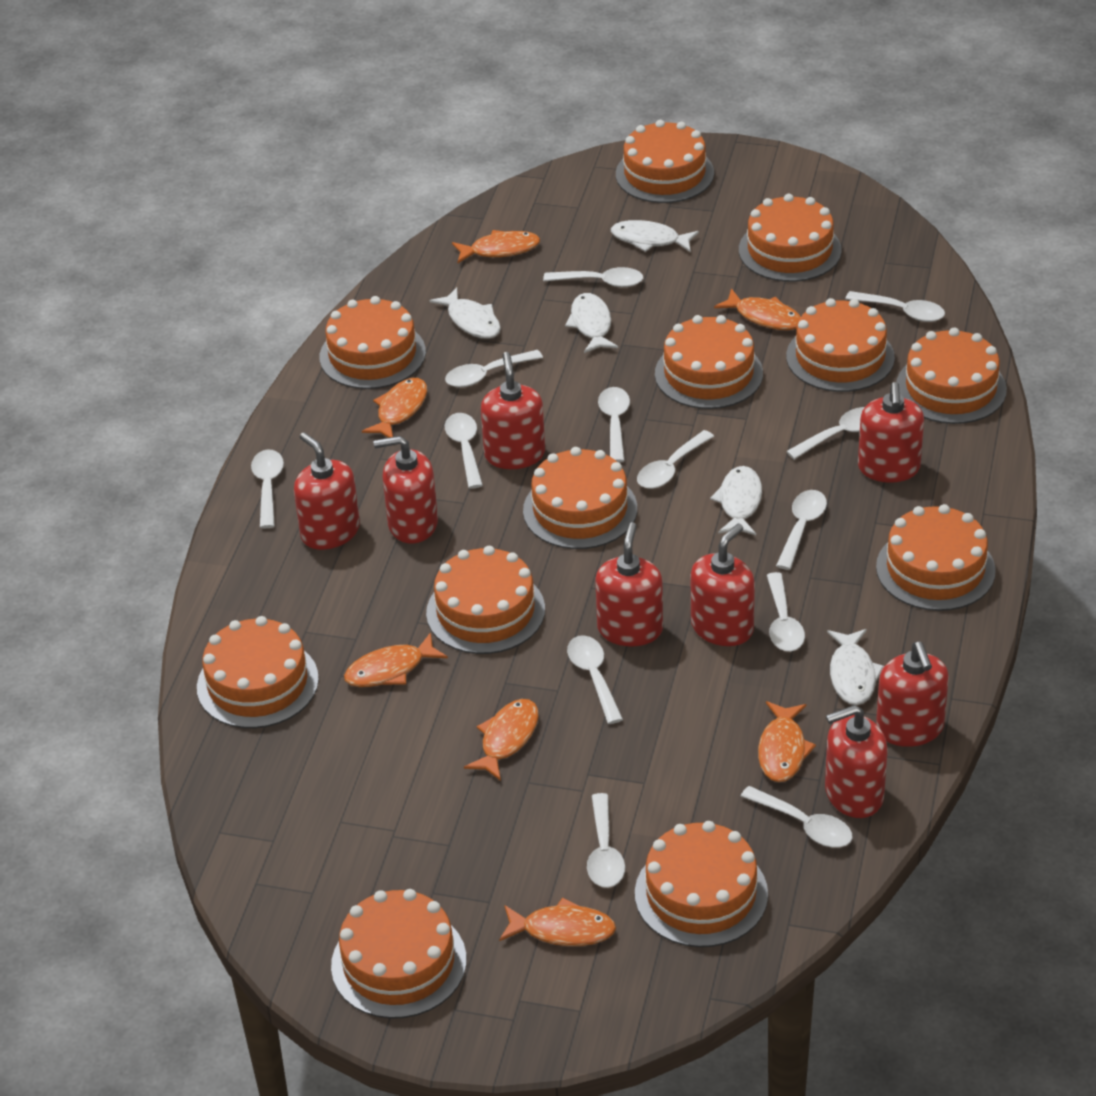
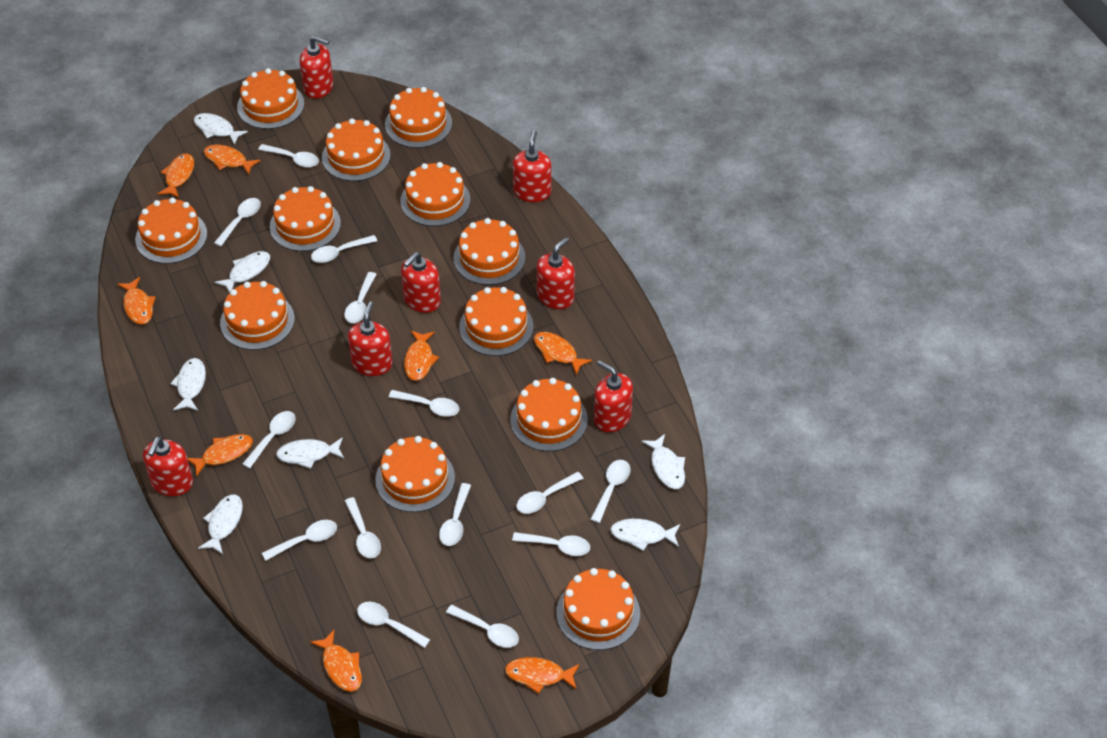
orange fish: 7 -> 8
red soap dispenser: 8 -> 7
white fish: 5 -> 7
white spoon: 13 -> 14

